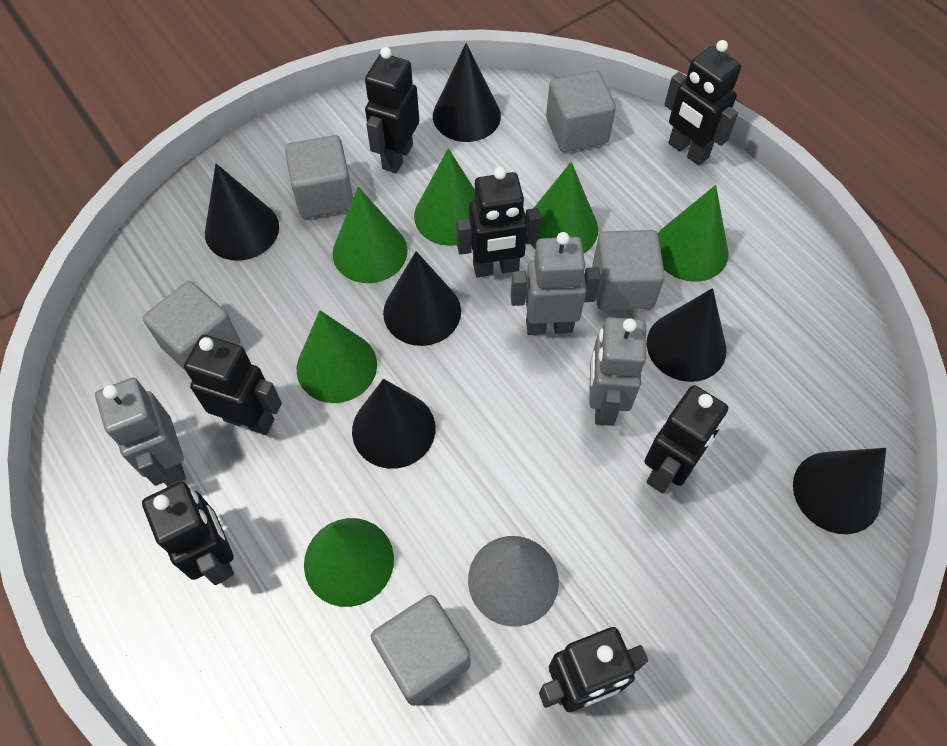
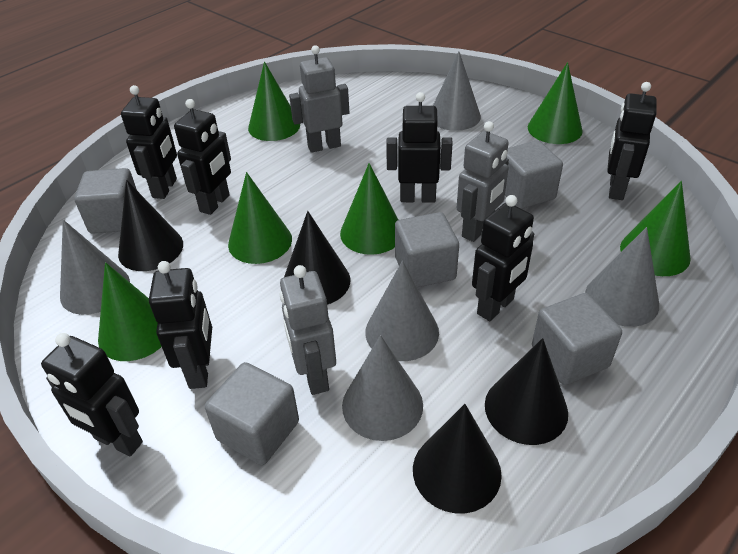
black cone: 6 -> 4
grey cone: 1 -> 5

